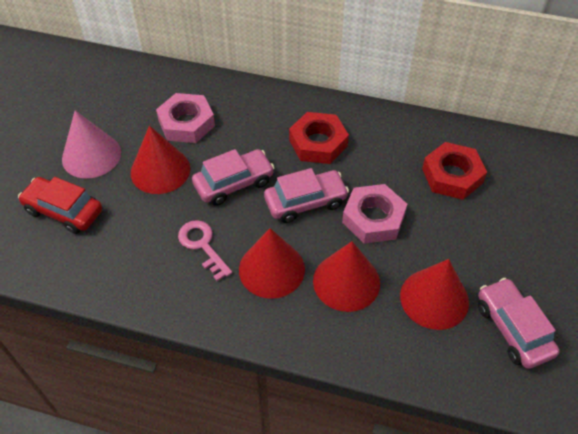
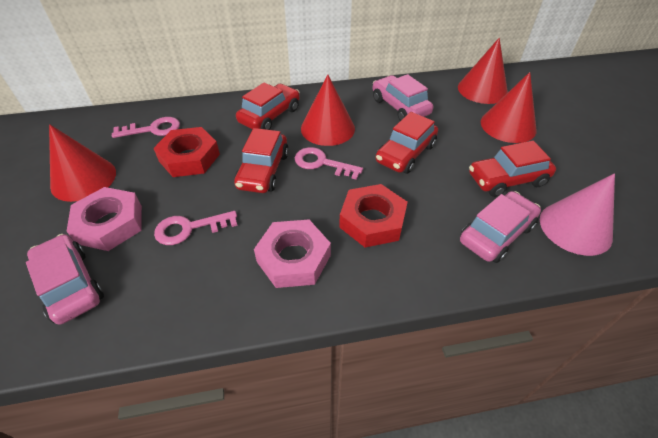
pink key: 1 -> 3
red car: 1 -> 4

